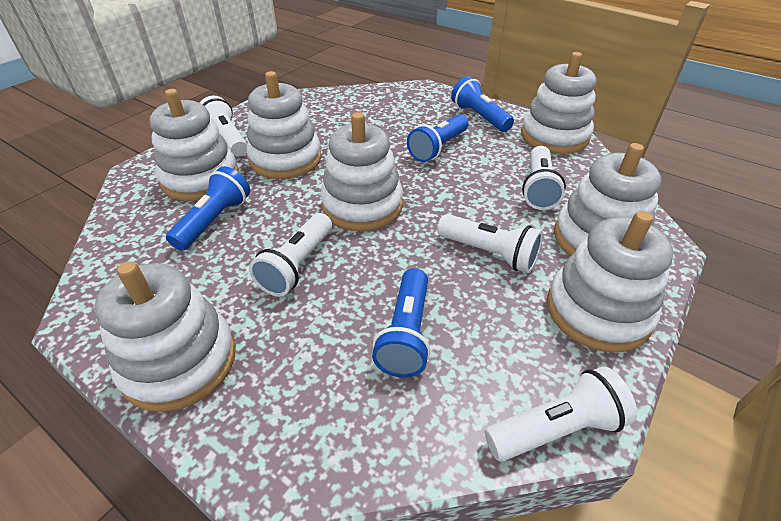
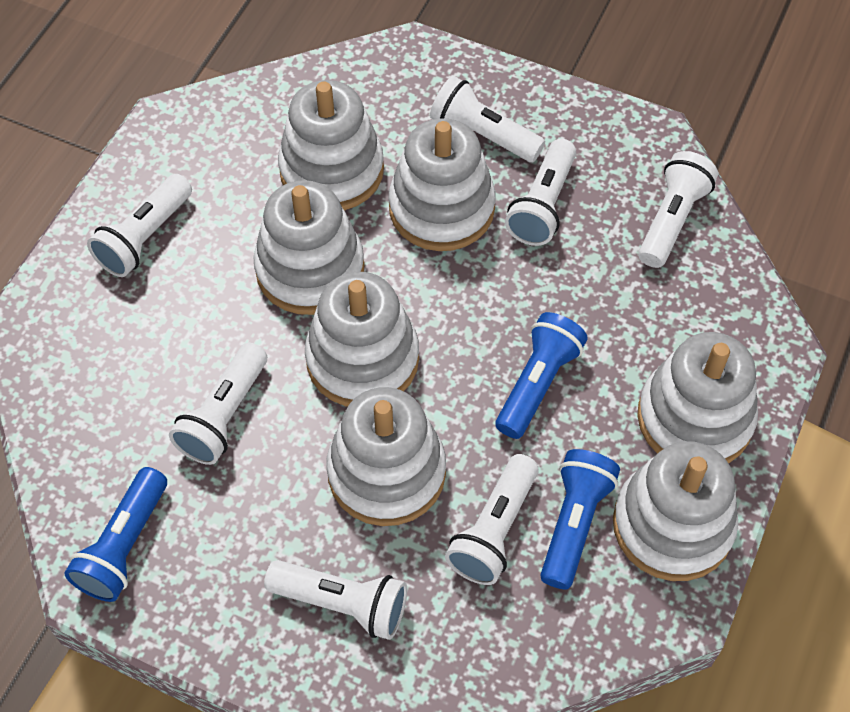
blue flashlight: 4 -> 3
white flashlight: 5 -> 7

